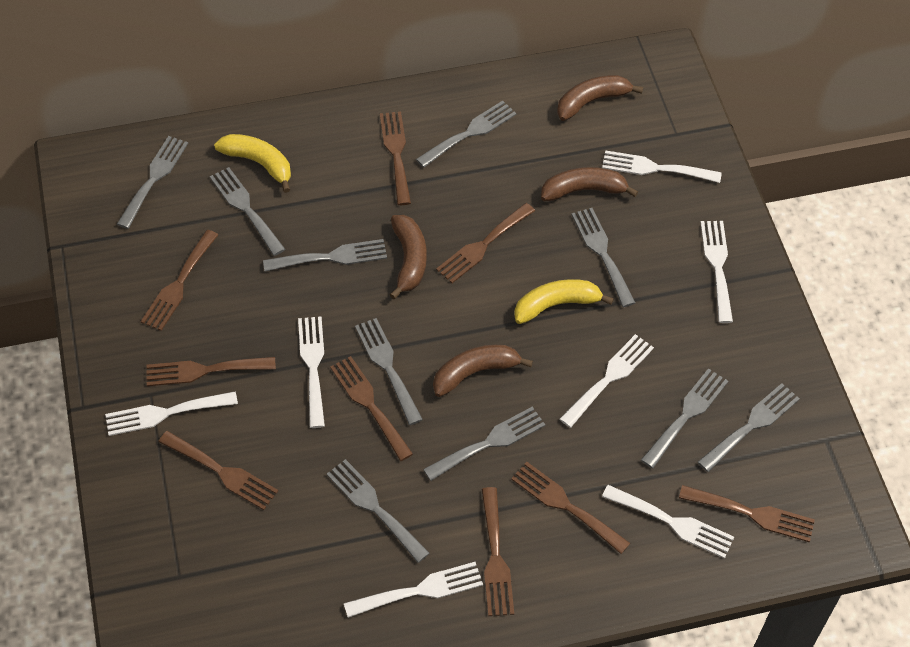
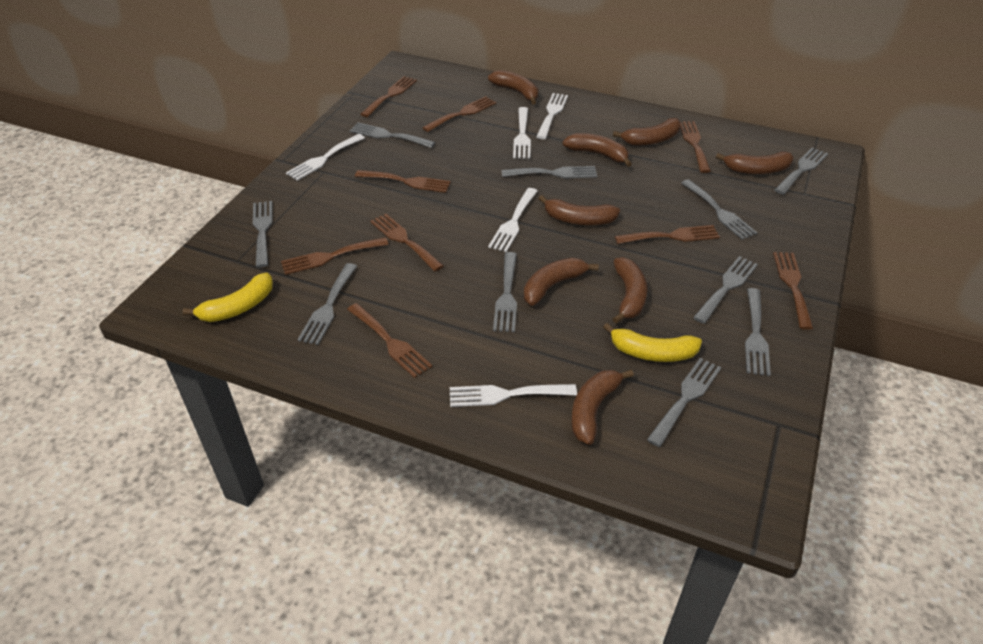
brown banana: 4 -> 8
white fork: 7 -> 5

